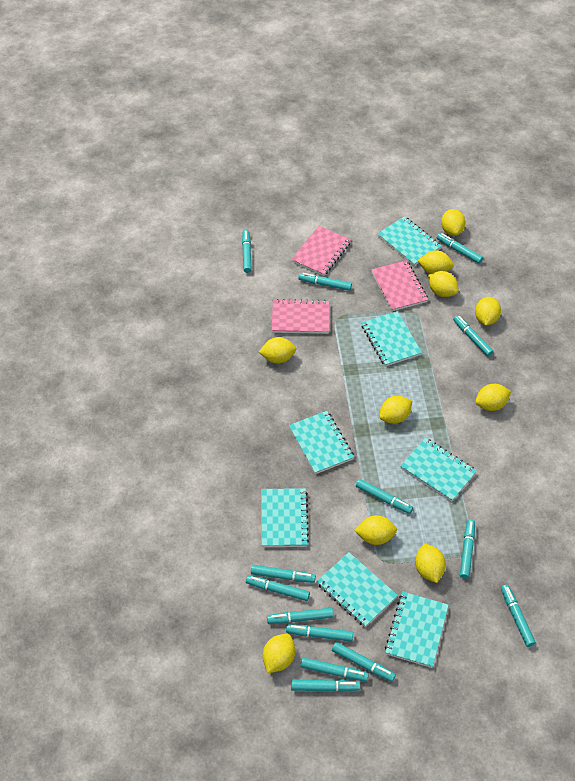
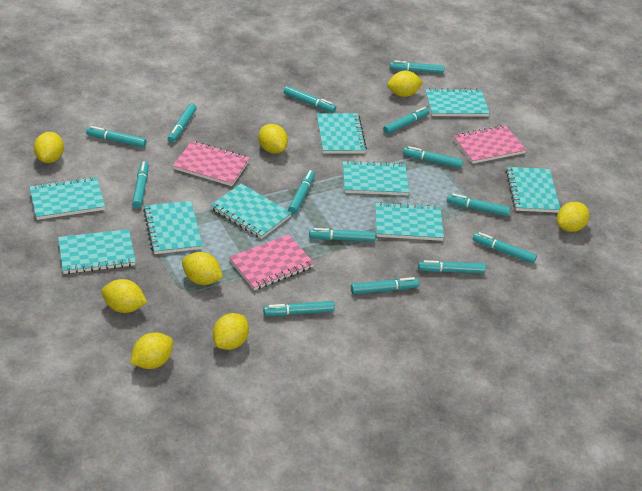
turquoise notebook: 7 -> 9
yellow lemon: 10 -> 8

